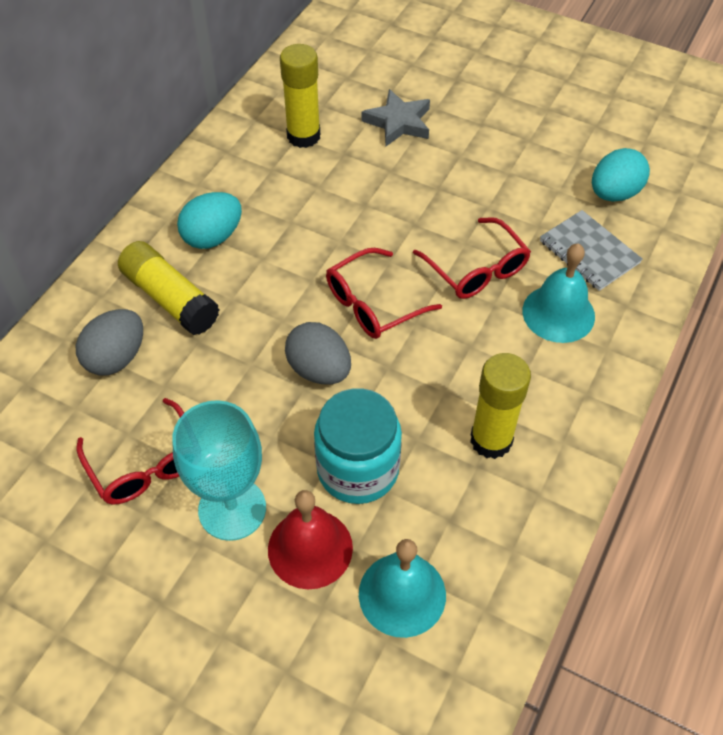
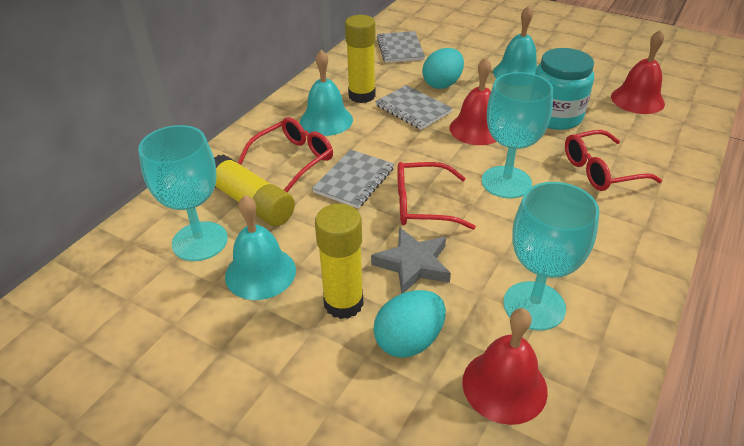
grey egg: 2 -> 0
grey notebook: 1 -> 3
red bell: 1 -> 3
turquoise bell: 2 -> 3
turquoise goblet: 1 -> 3

